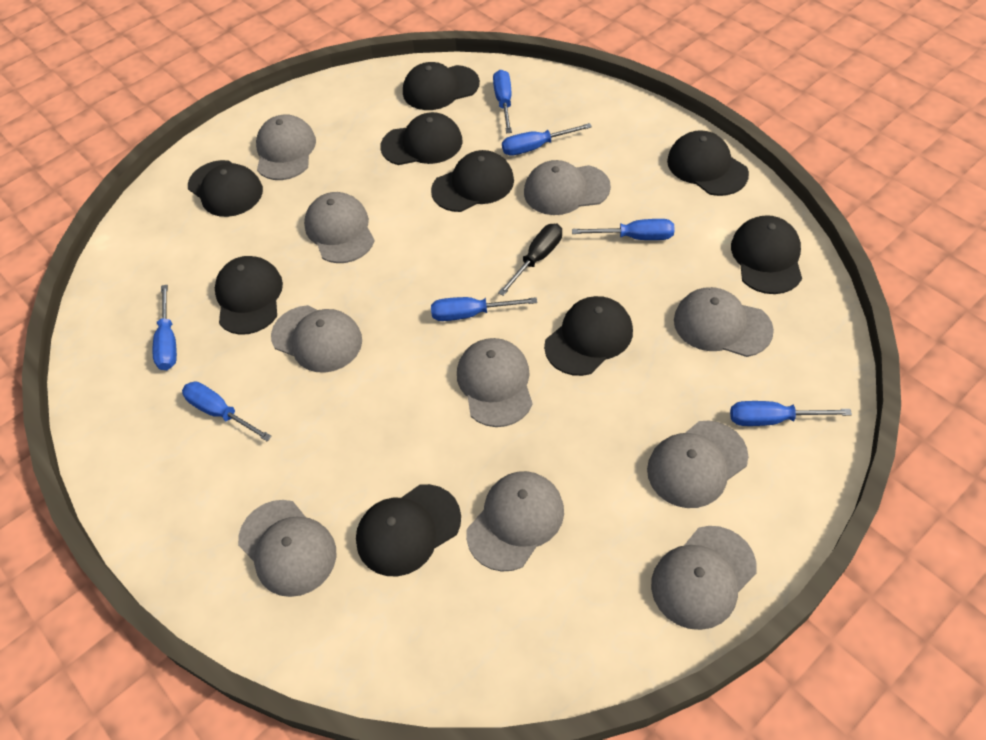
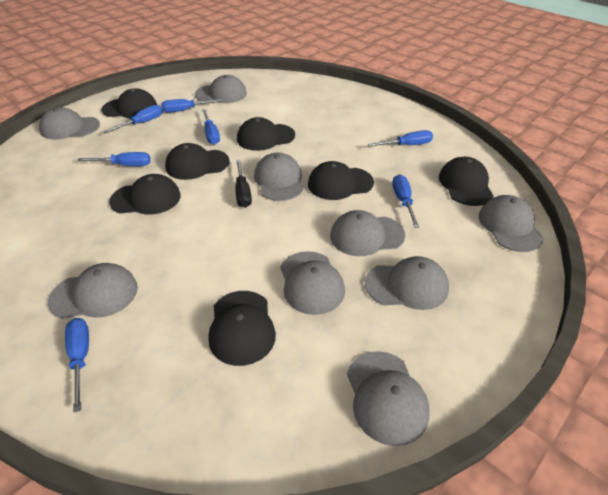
black cap: 9 -> 7
grey cap: 10 -> 9

